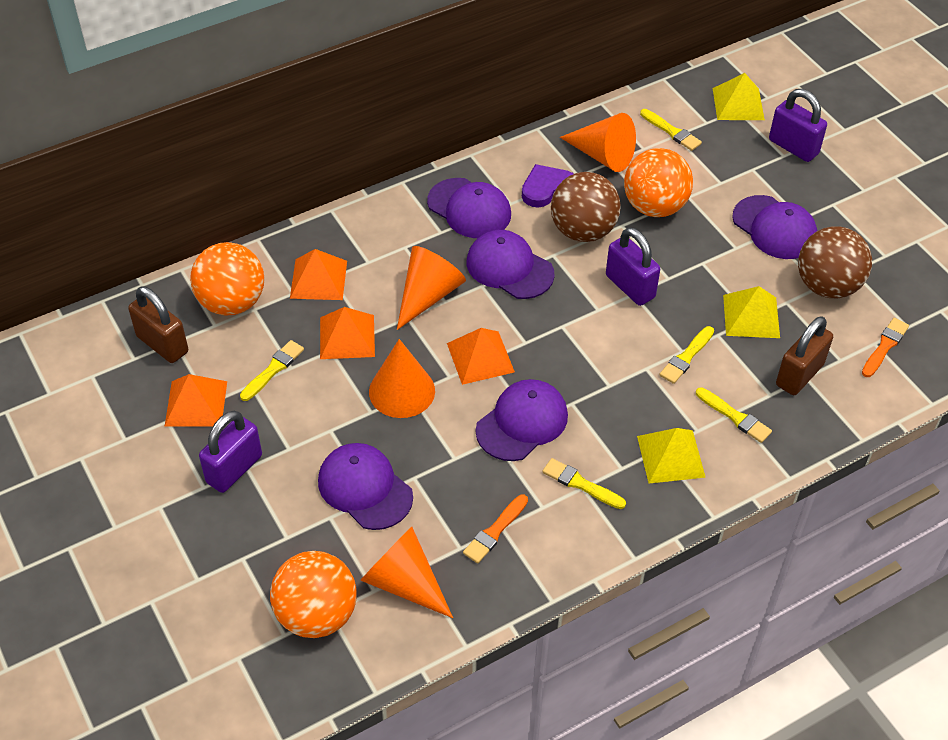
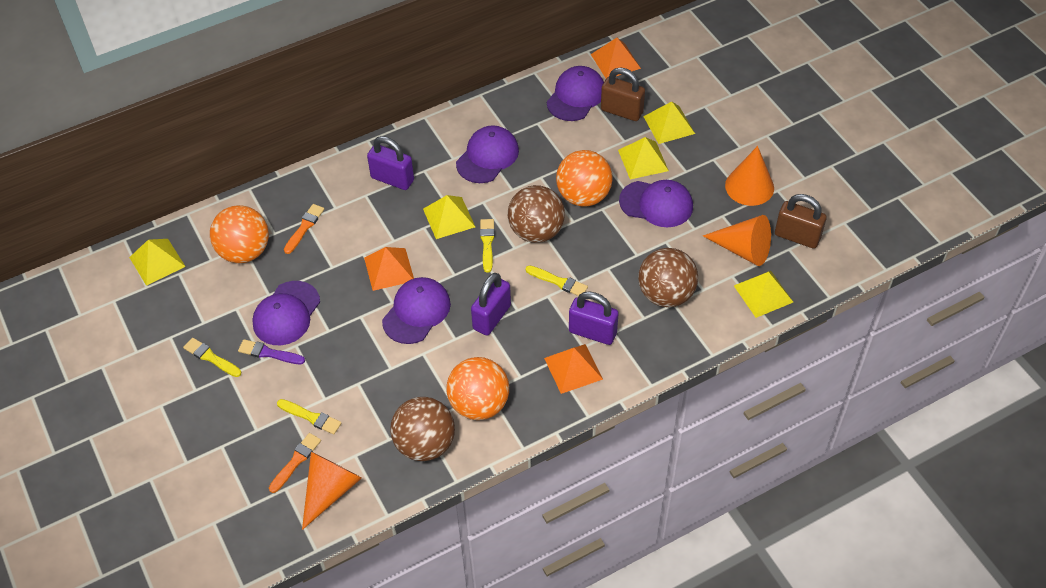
brown ball: 2 -> 3
orange cone: 4 -> 3
orange pyramid: 4 -> 3
purple brush: 0 -> 1
purple heart: 1 -> 0
yellow brush: 5 -> 4
yellow pyramid: 3 -> 5

